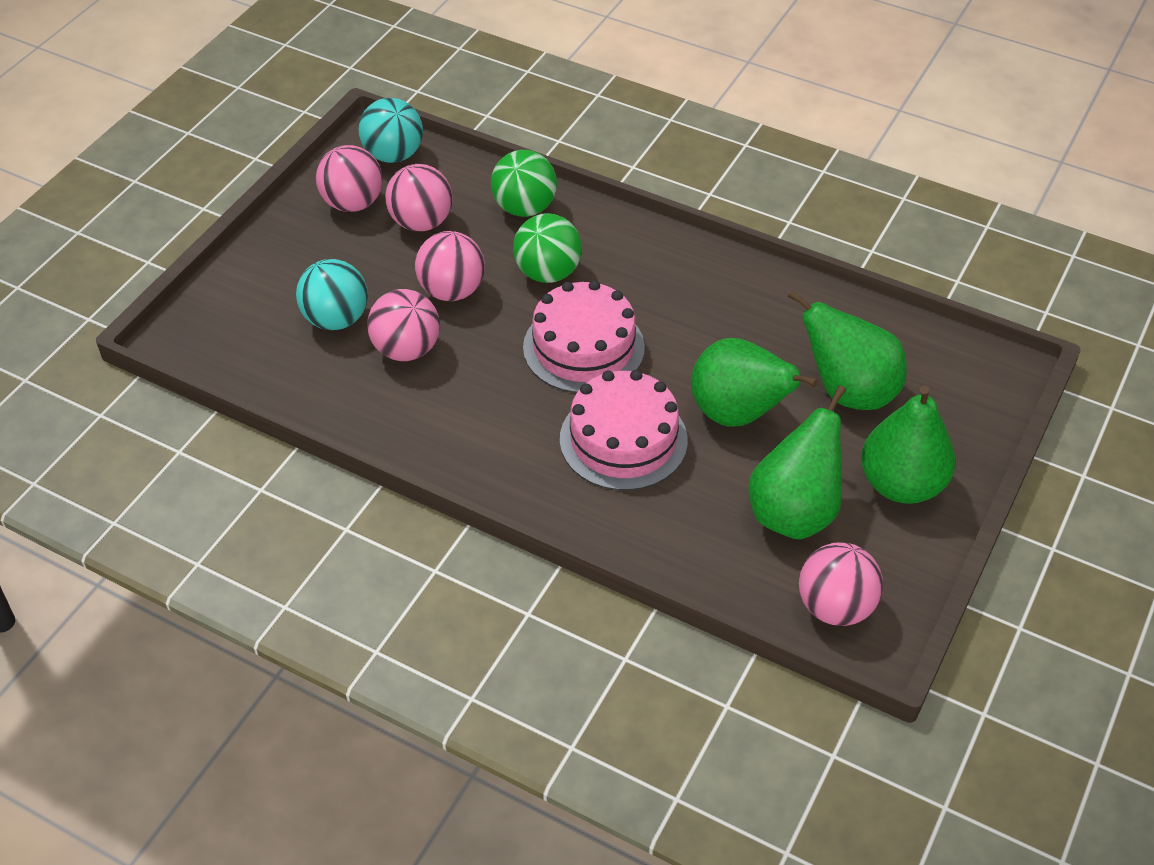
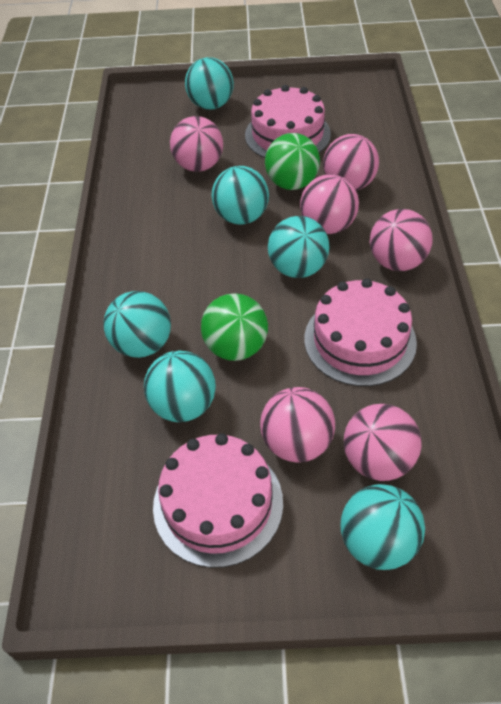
green pear: 4 -> 0
pink ball: 5 -> 6
pink cake: 2 -> 3
turquoise ball: 2 -> 6

